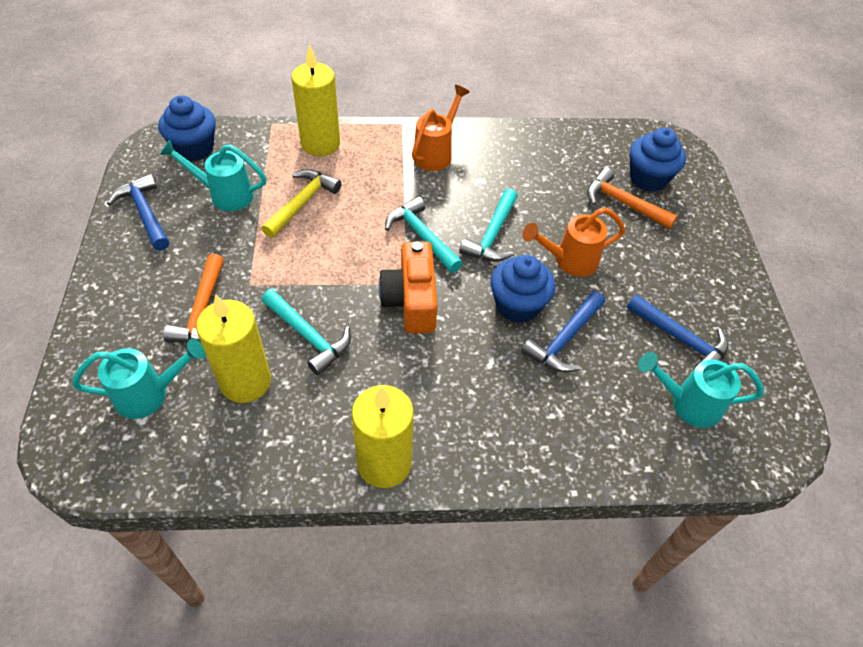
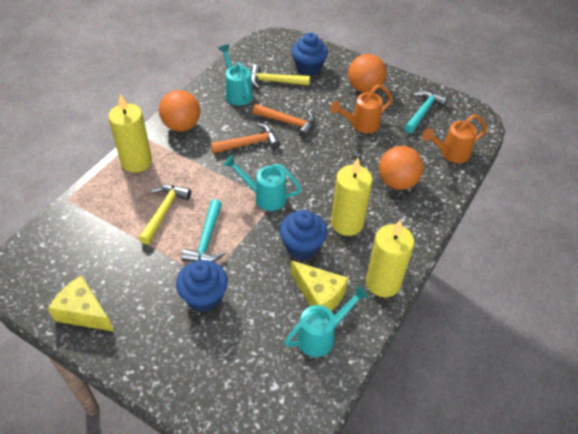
blue hammer: 3 -> 0
orange ball: 0 -> 3
orange camera: 1 -> 0
turquoise hammer: 3 -> 2
yellow cheese: 0 -> 2
yellow hammer: 1 -> 2

